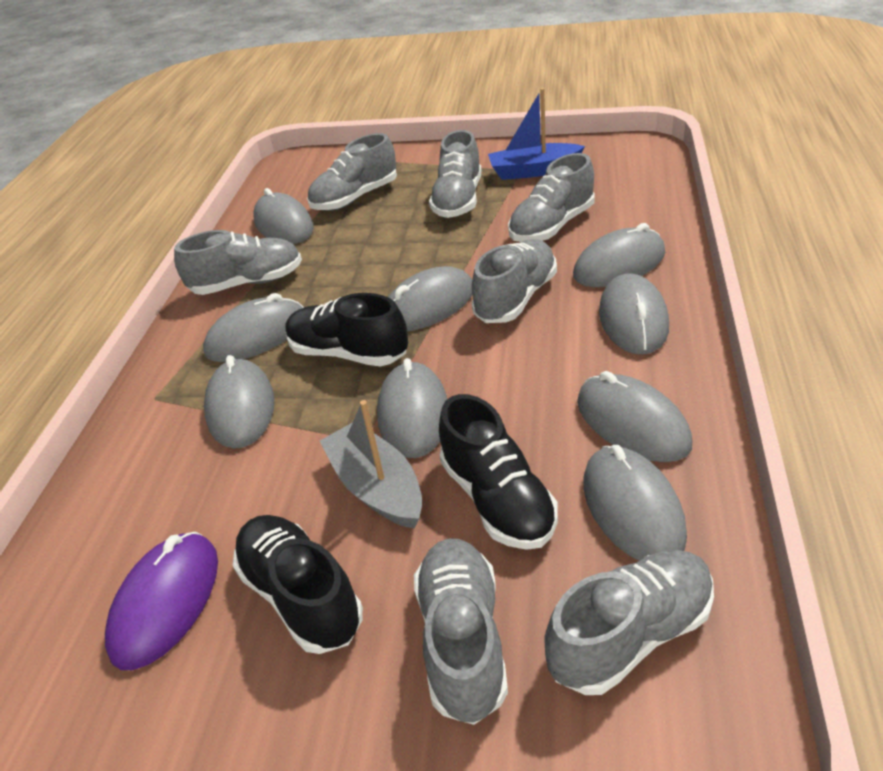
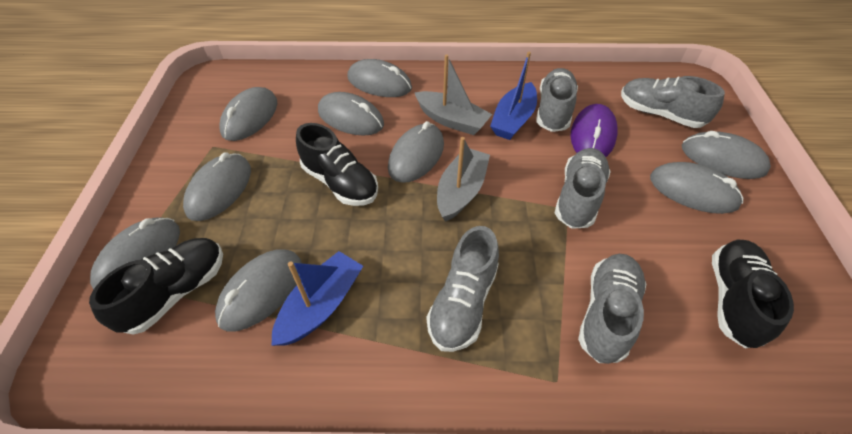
blue boat: 1 -> 2
grey boat: 1 -> 2
grey shoe: 7 -> 5

